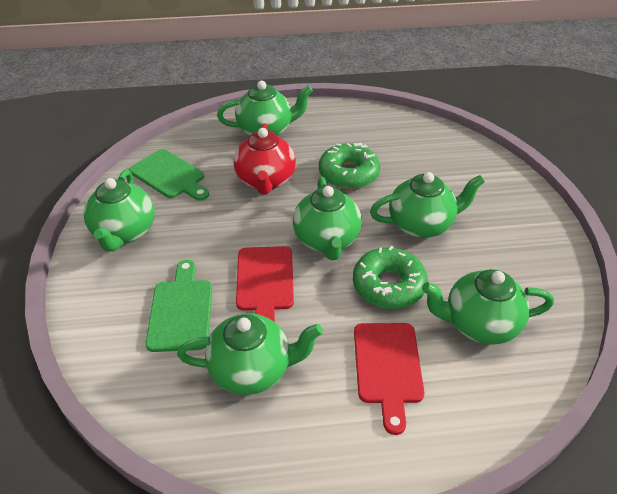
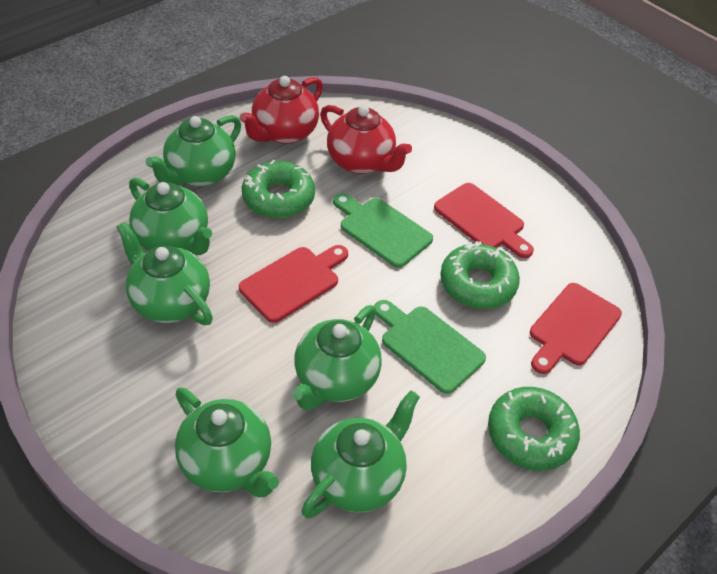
green donut: 2 -> 3
red cutting board: 2 -> 3
red teapot: 1 -> 2

